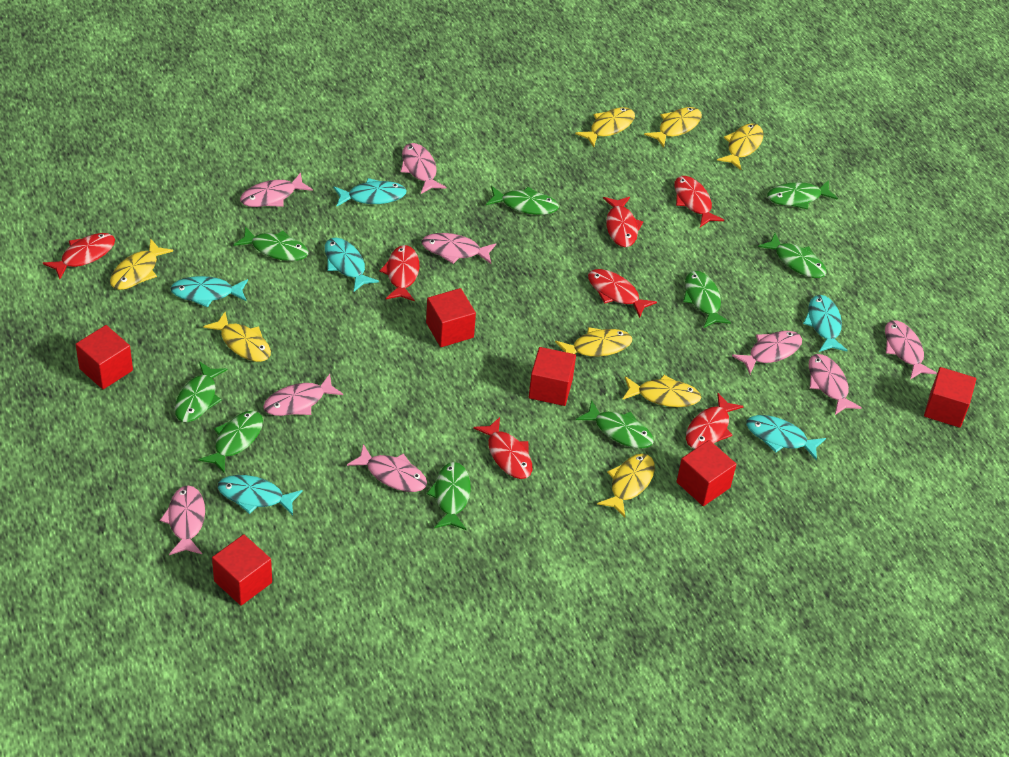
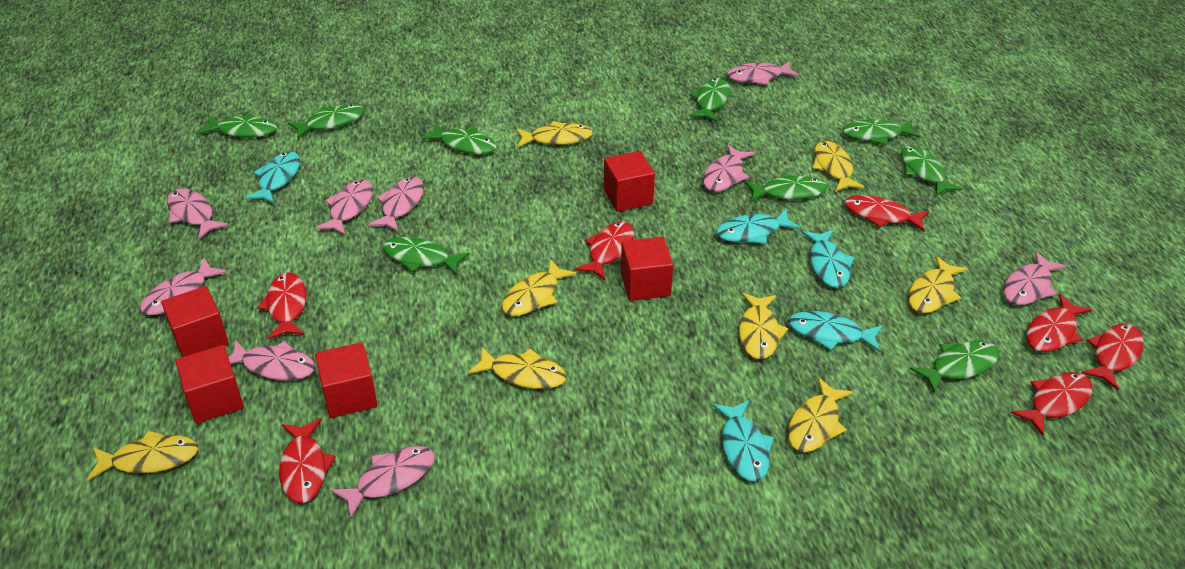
red cube: 6 -> 5
turquoise fish: 6 -> 5

